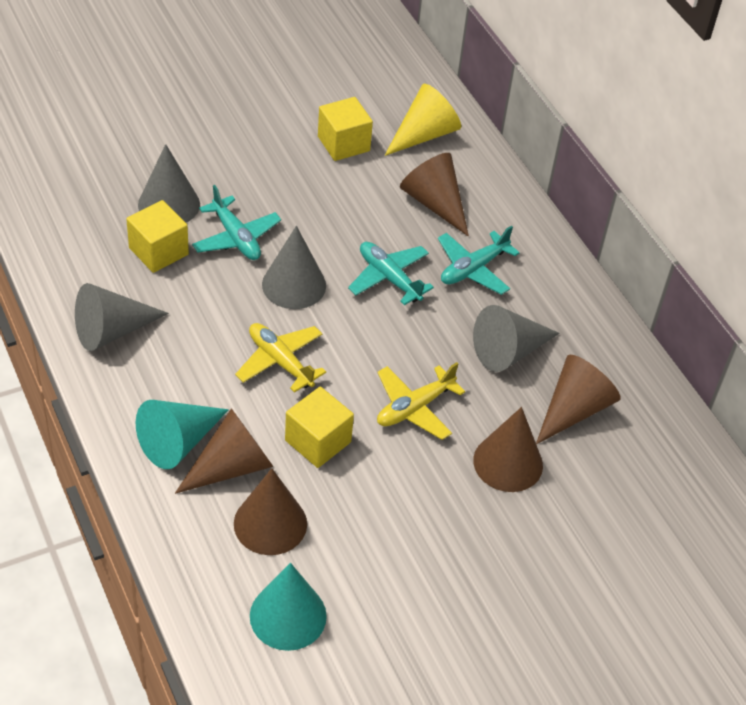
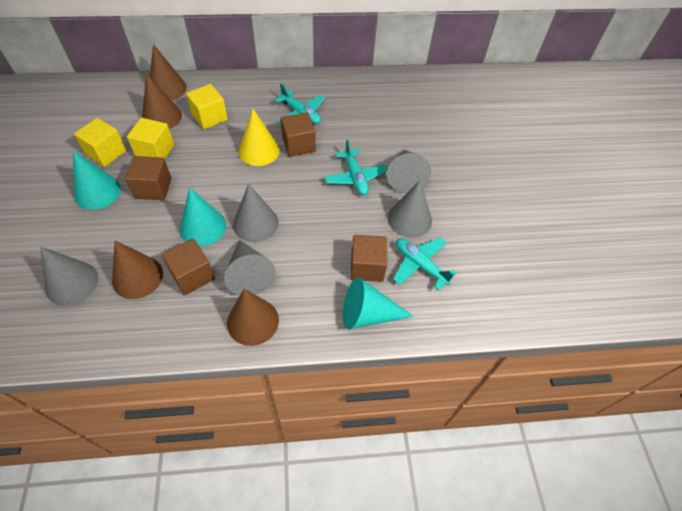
brown cone: 5 -> 4
brown cube: 0 -> 4
grey cone: 4 -> 5
turquoise cone: 2 -> 3
yellow plane: 2 -> 0

